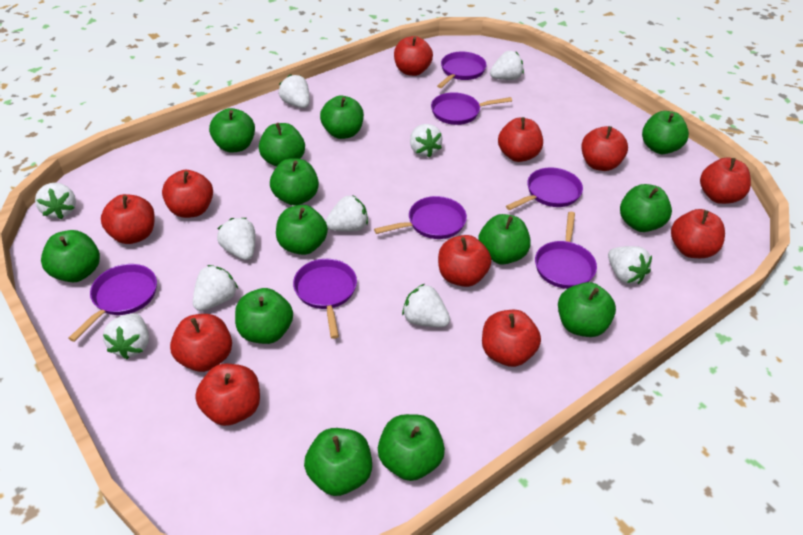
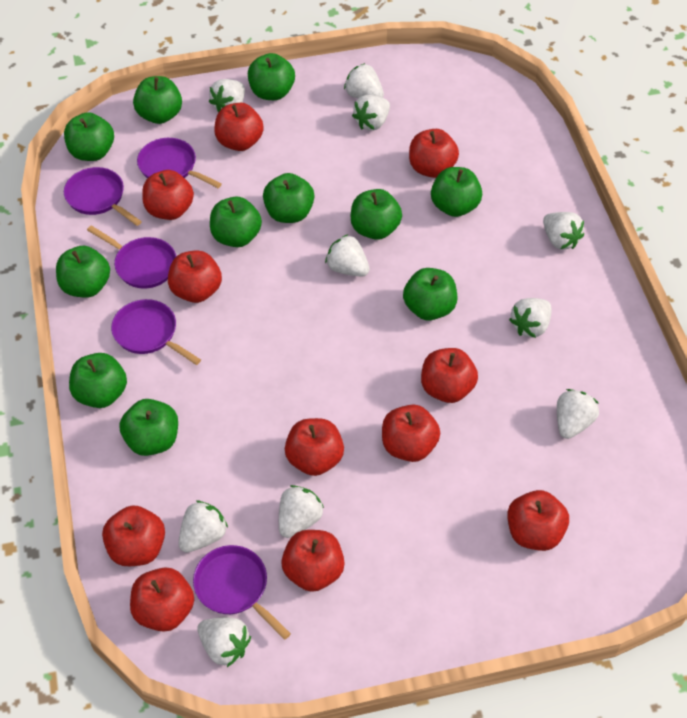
green apple: 13 -> 11
purple pan: 7 -> 5

